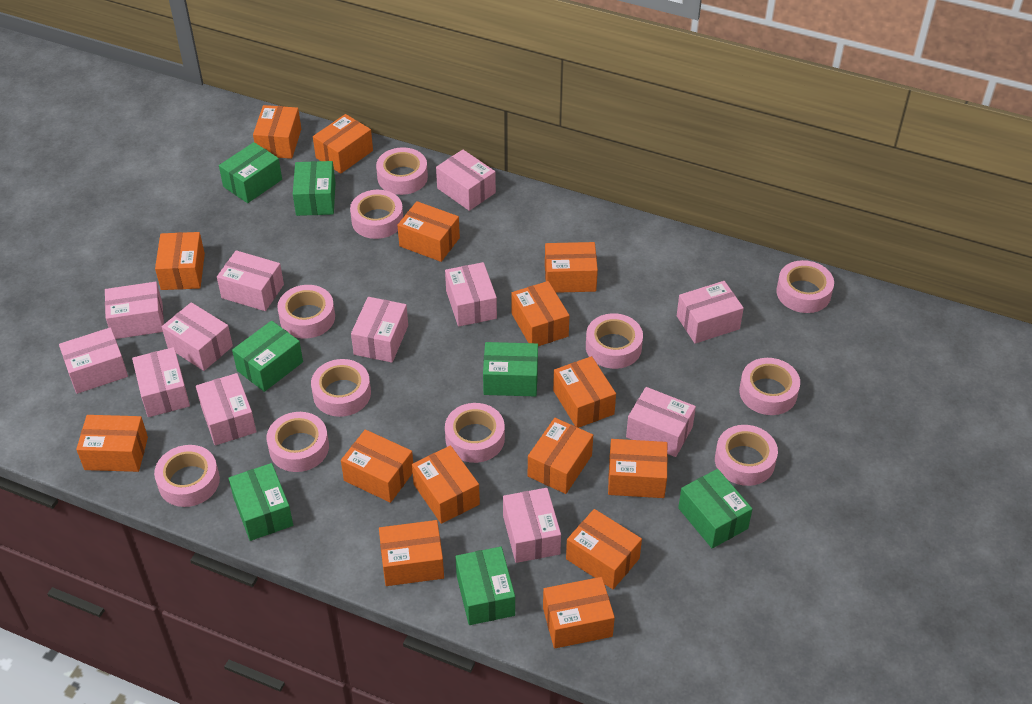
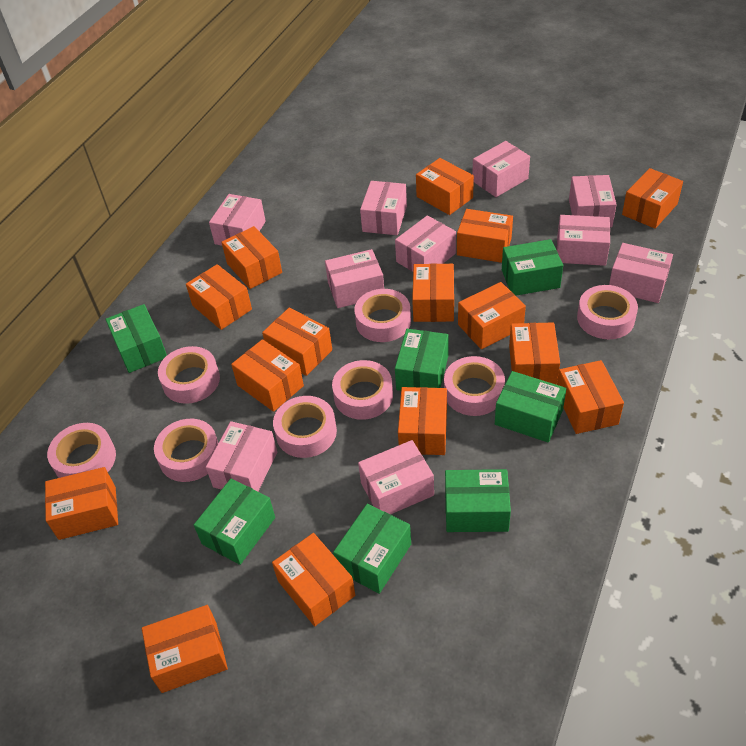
pink box: 12 -> 10
pink tape: 11 -> 8

